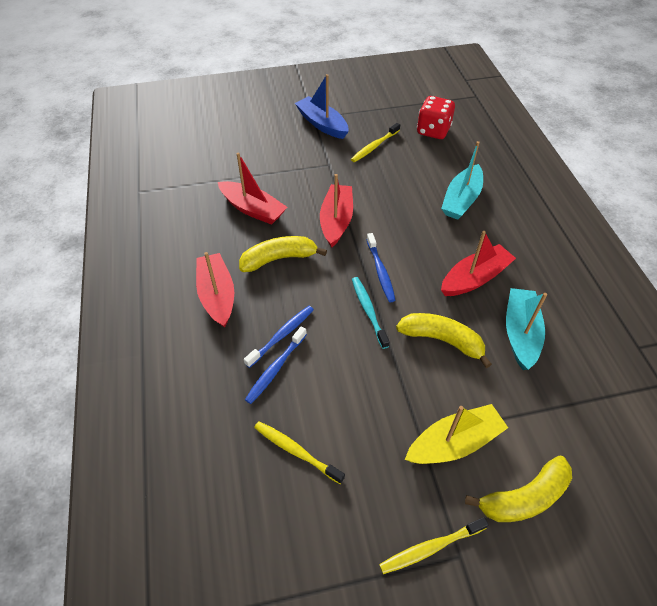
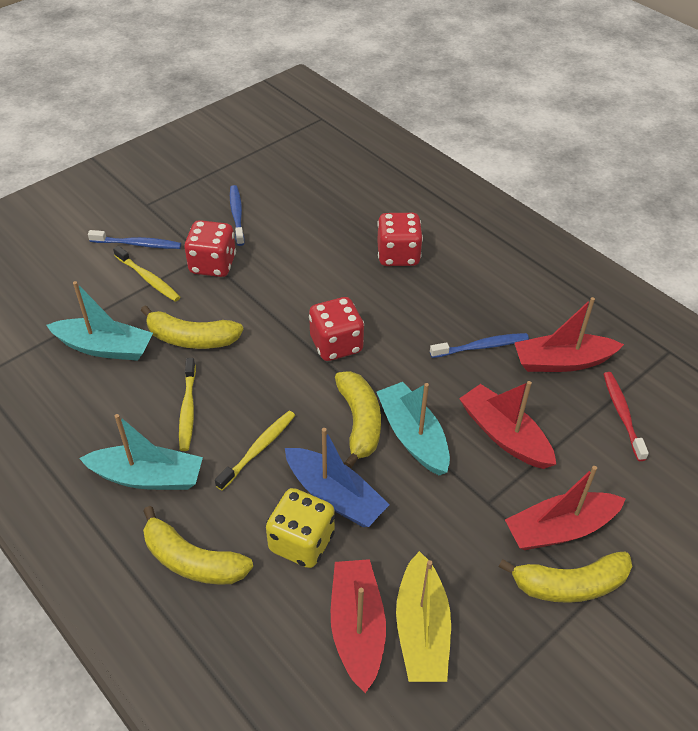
red dice: 1 -> 3
red toothbrush: 0 -> 1
turquoise boat: 2 -> 3
turquoise toothbrush: 1 -> 0
yellow banana: 3 -> 4
yellow dice: 0 -> 1

